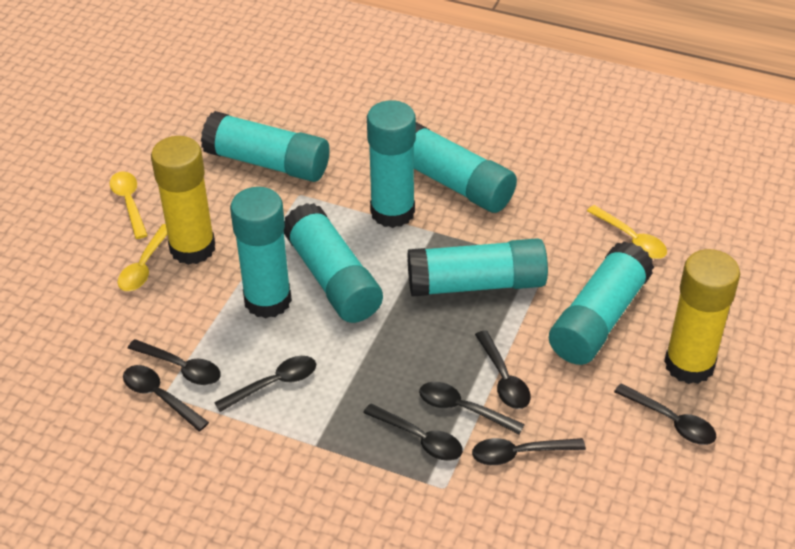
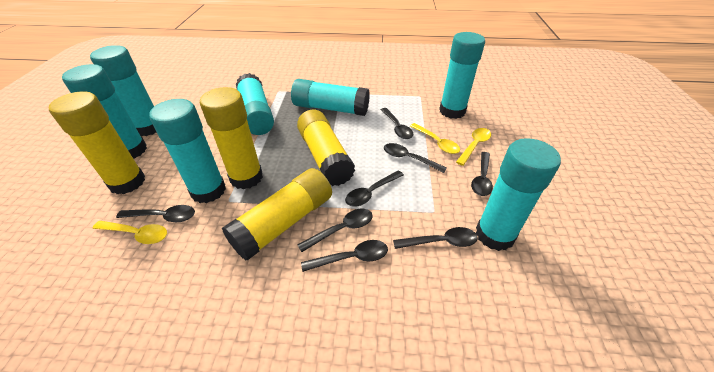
yellow glue stick: 2 -> 4

